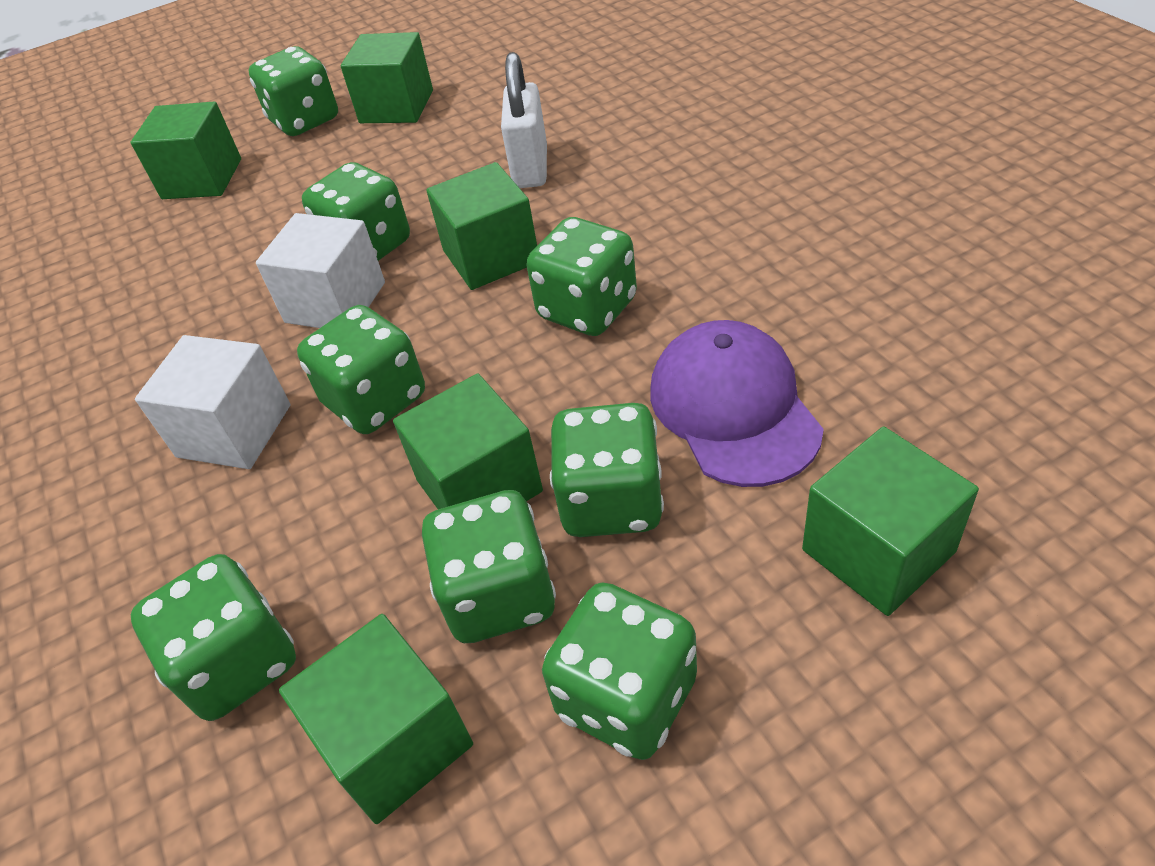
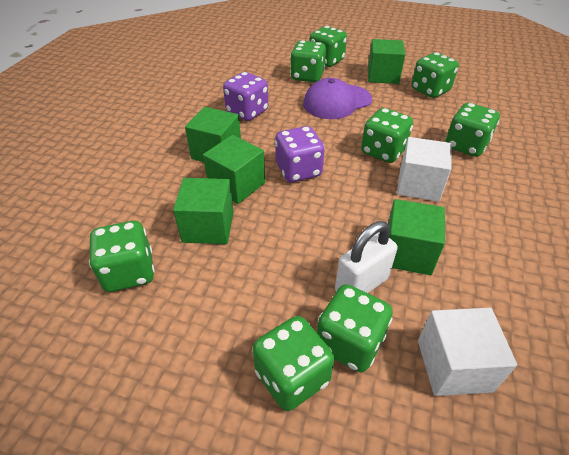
green cube: 6 -> 5
purple dice: 0 -> 2

